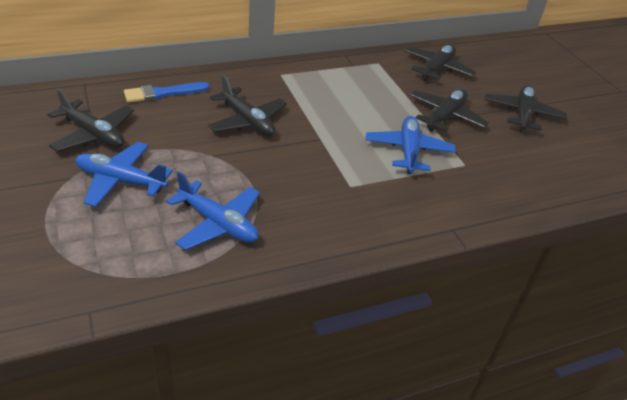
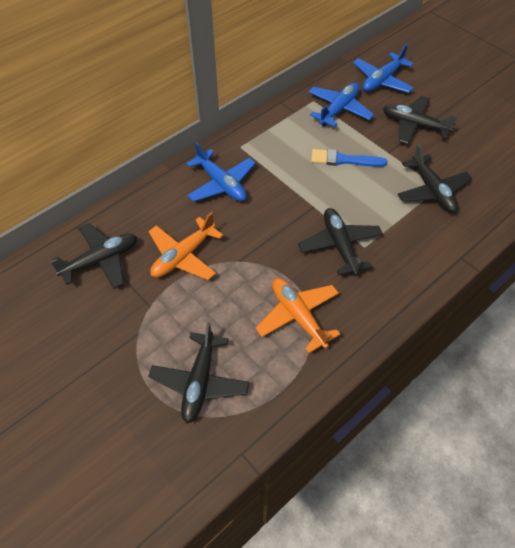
orange plane: 0 -> 2

